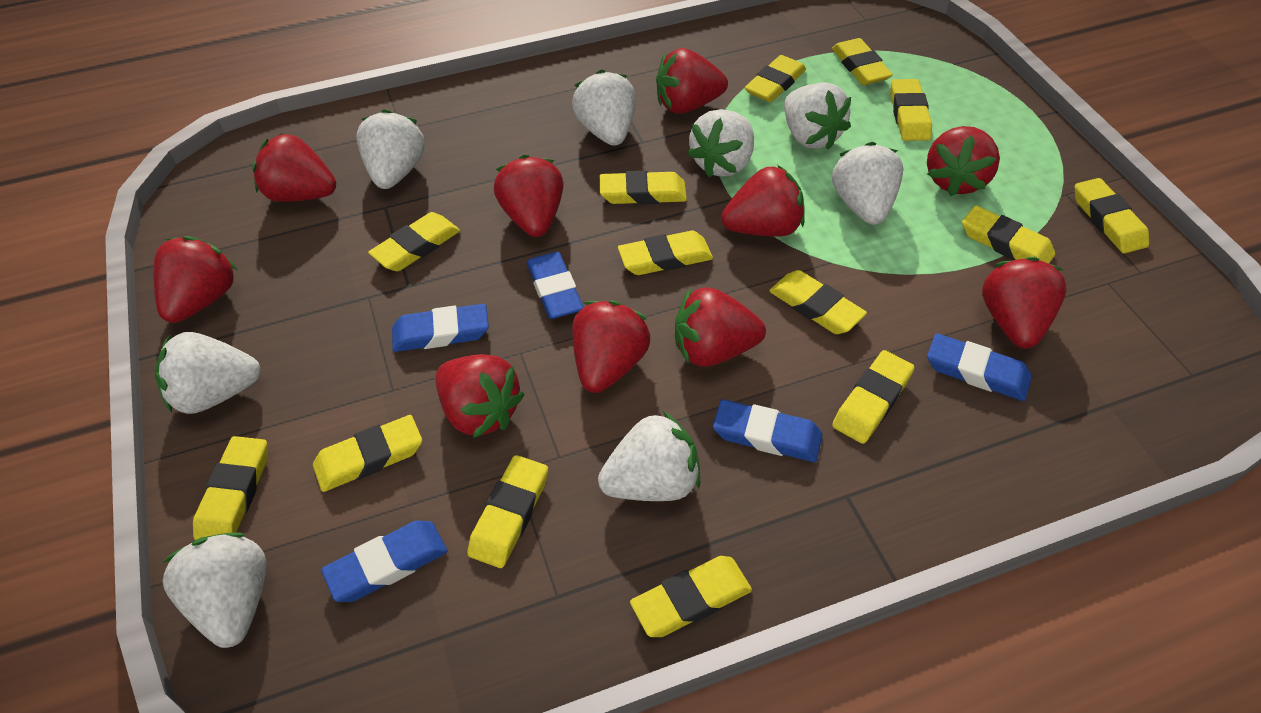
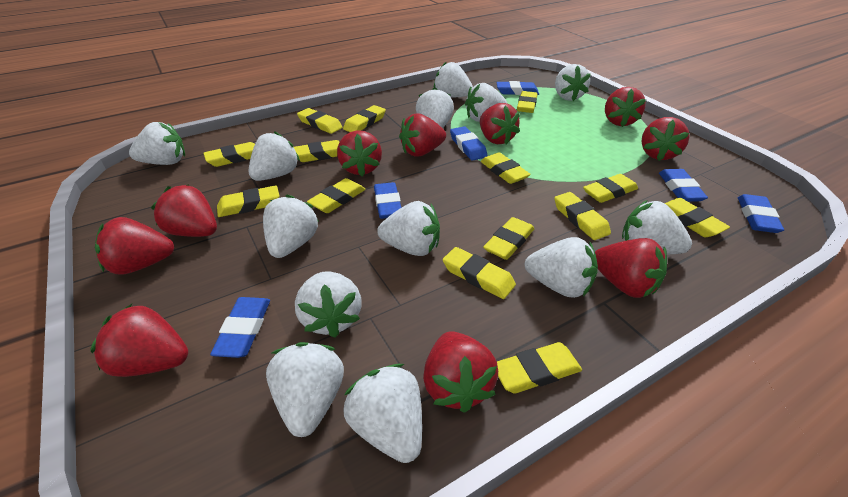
blue eraser: 5 -> 6
white strawberry: 8 -> 13

